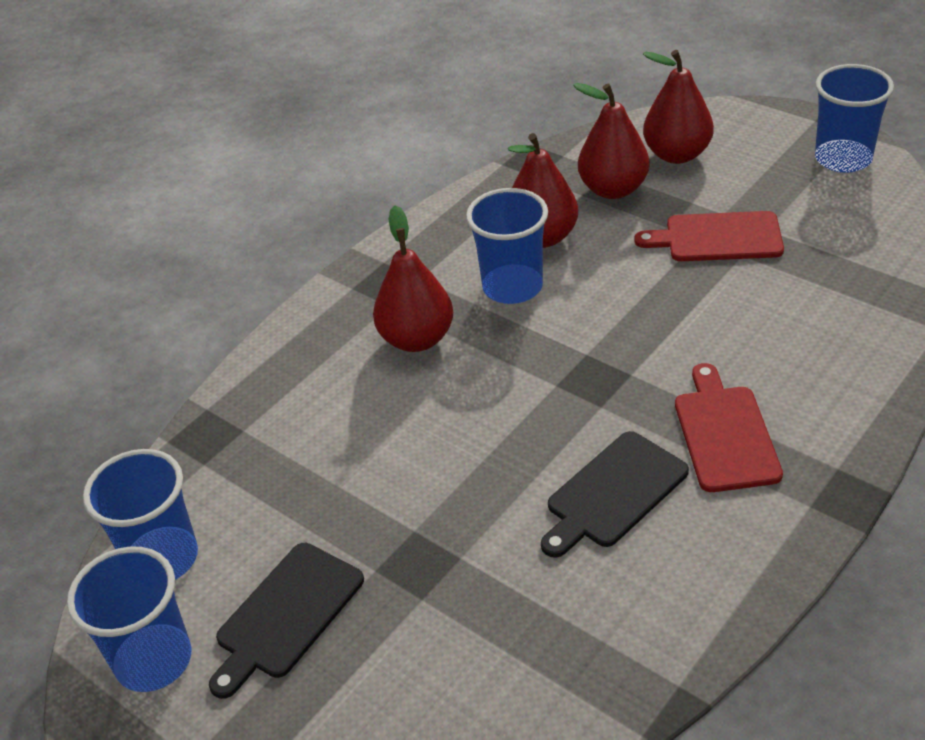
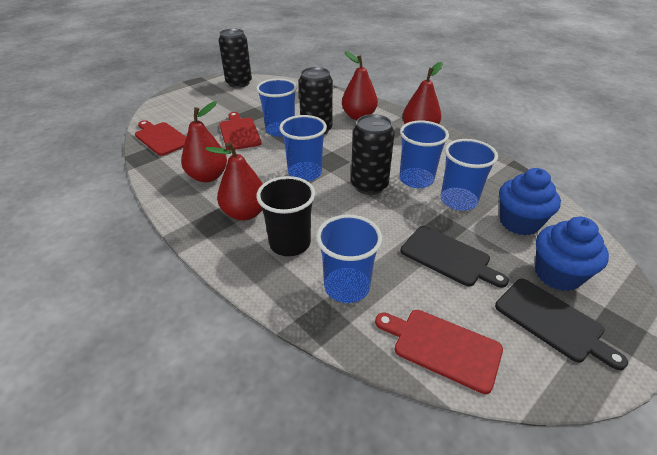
black can: 0 -> 3
black cup: 0 -> 1
blue cup: 4 -> 5
blue cupcake: 0 -> 2
red cutting board: 2 -> 3

